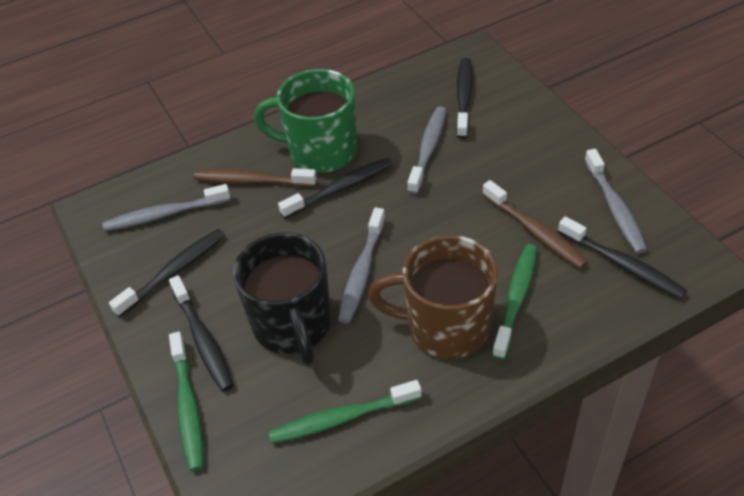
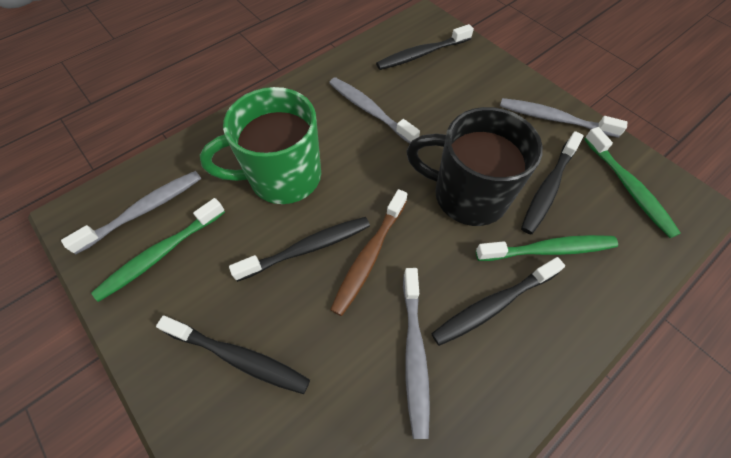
brown mug: 1 -> 0
brown toothbrush: 2 -> 1

